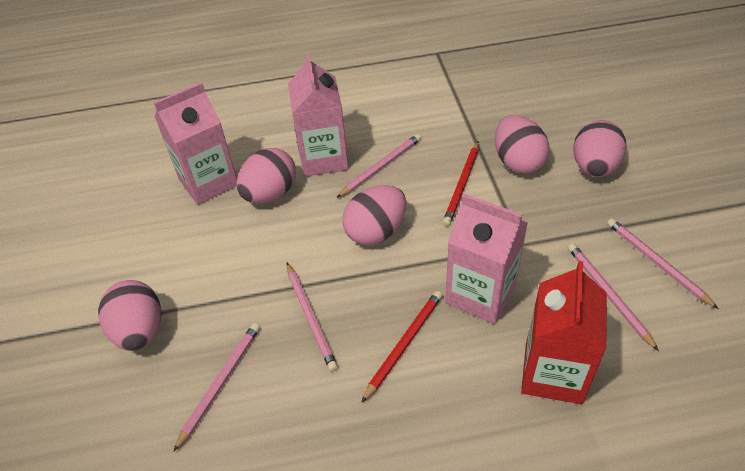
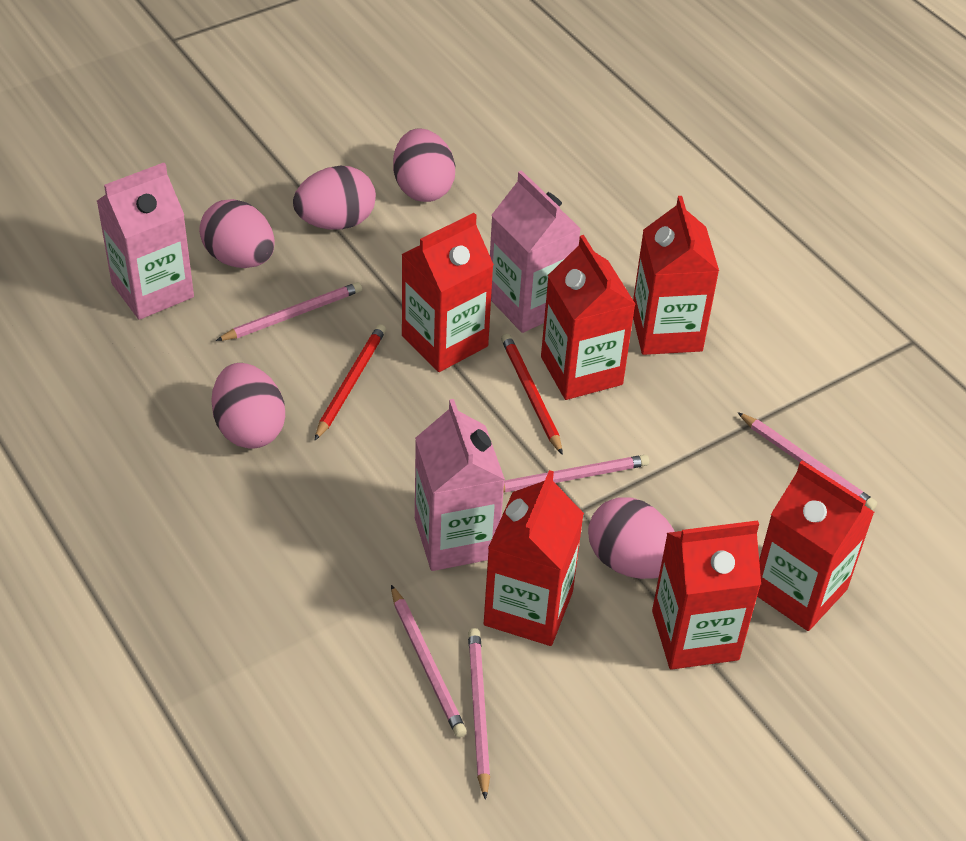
red carton: 1 -> 6

